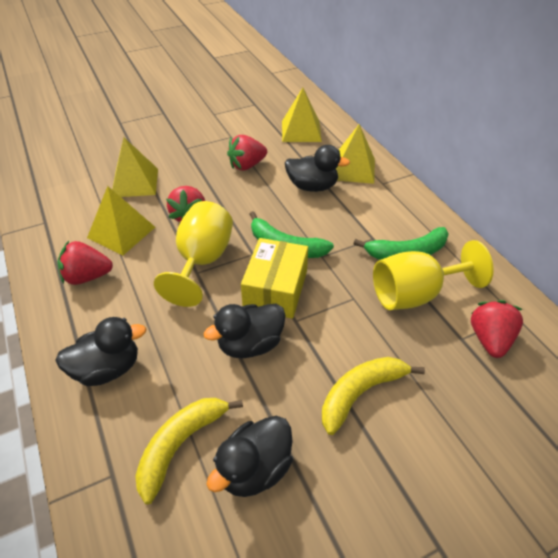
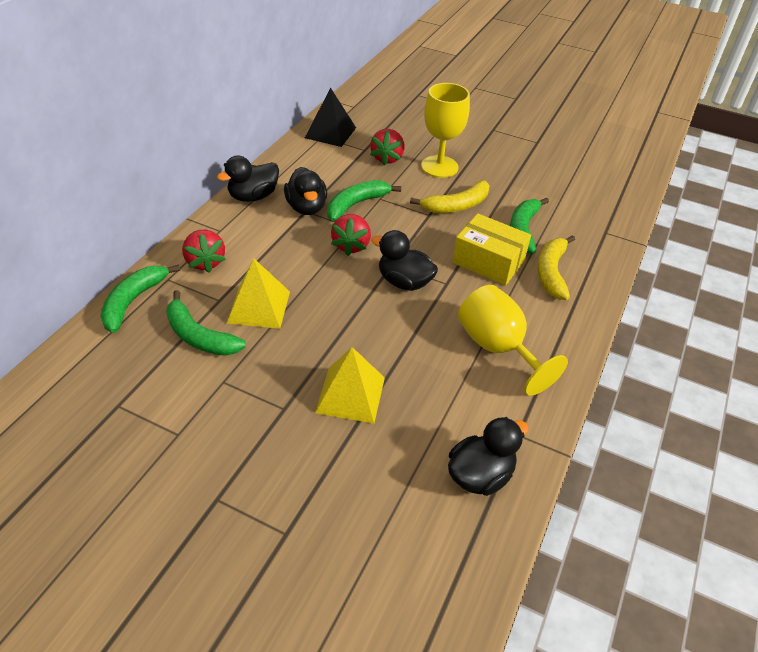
black pyramid: 0 -> 1
green banana: 2 -> 4
red strawberry: 4 -> 3
yellow pyramid: 4 -> 2

